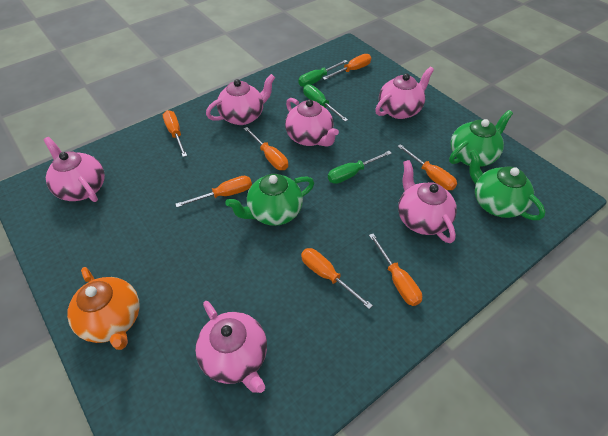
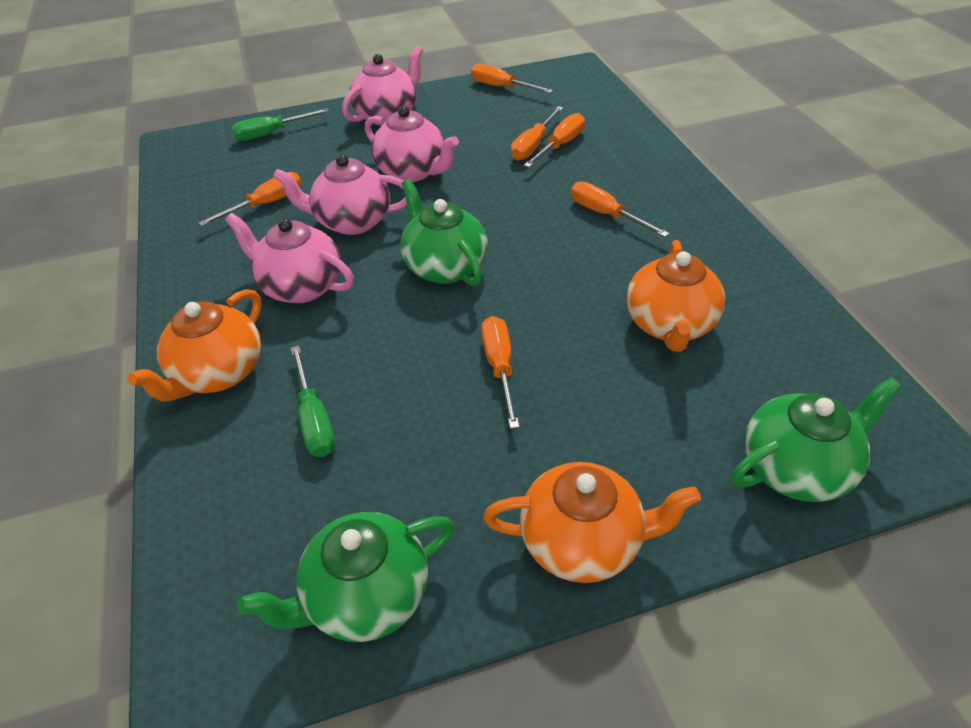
green screwdriver: 3 -> 2
orange screwdriver: 7 -> 6
orange teapot: 1 -> 3
pink teapot: 6 -> 4

